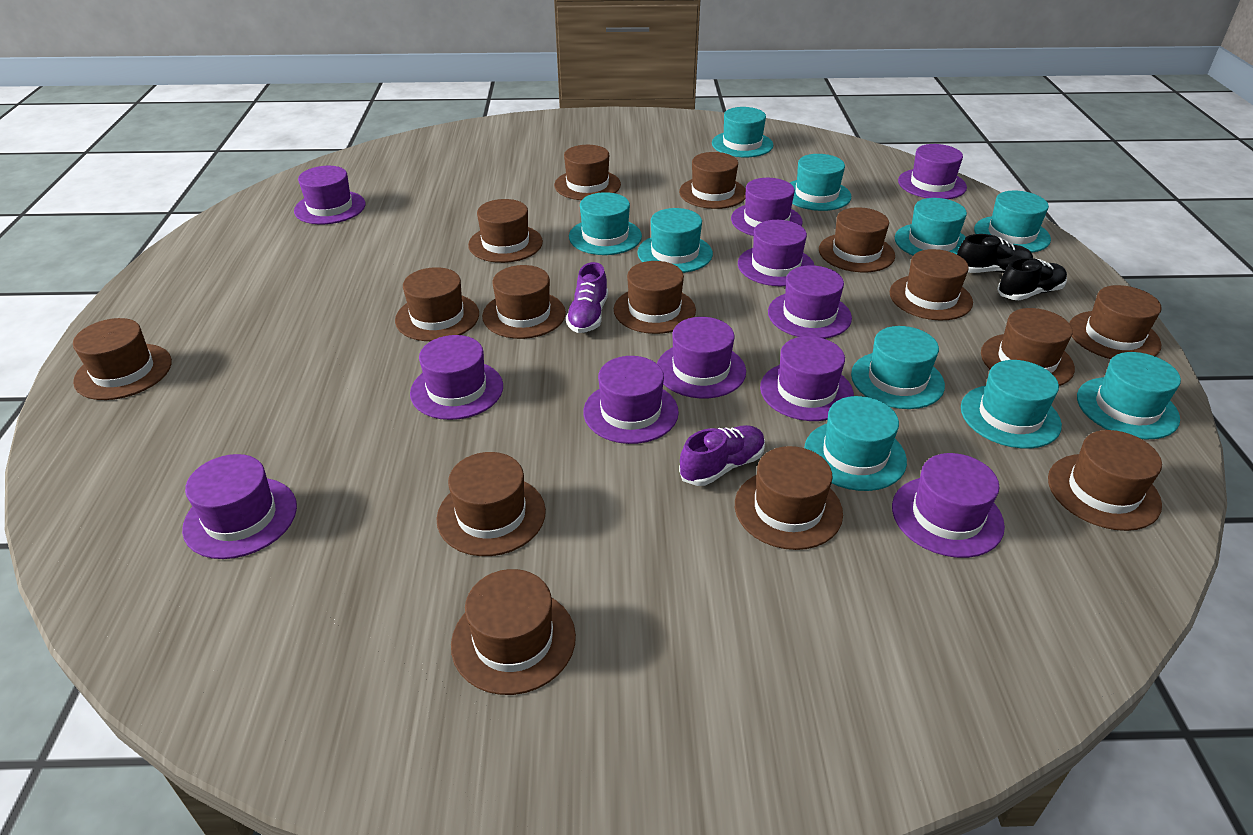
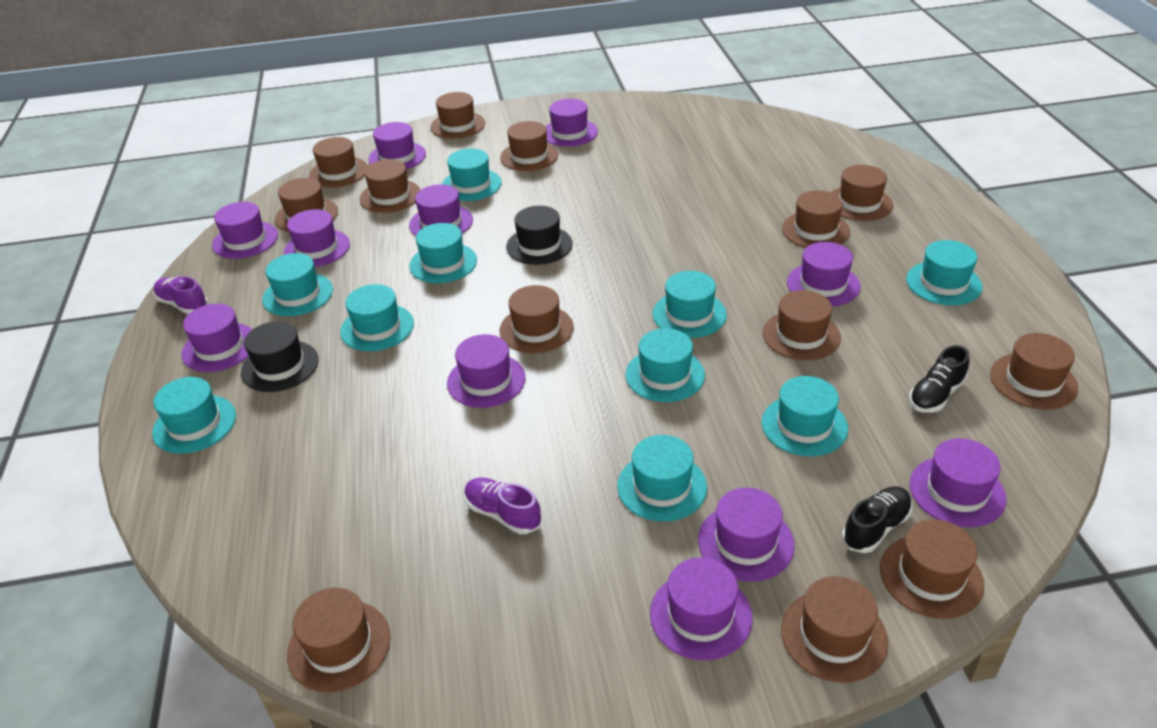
black hat: 0 -> 2
brown hat: 15 -> 13

